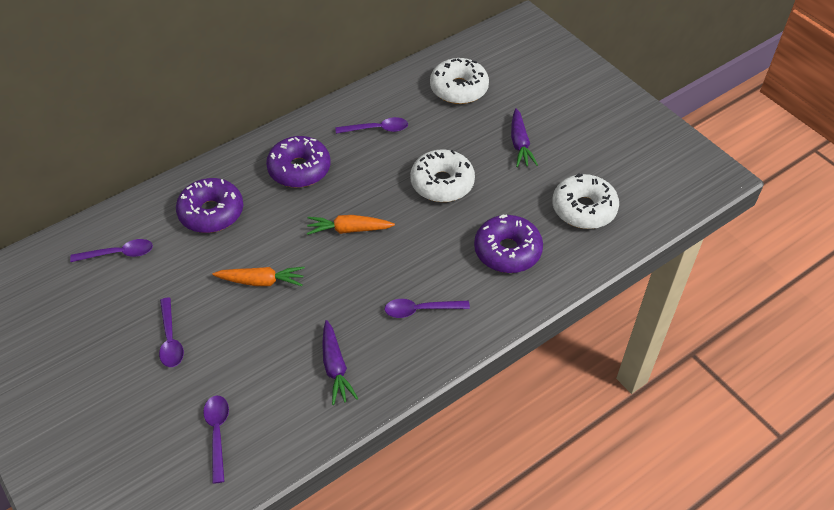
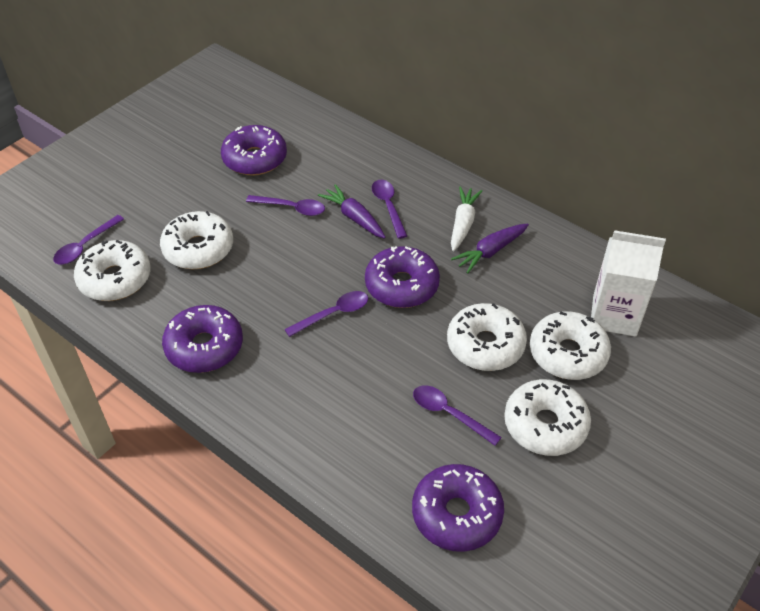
orange carrot: 2 -> 0
purple donut: 3 -> 4
white carrot: 0 -> 1
white carton: 0 -> 1
white donut: 3 -> 5

